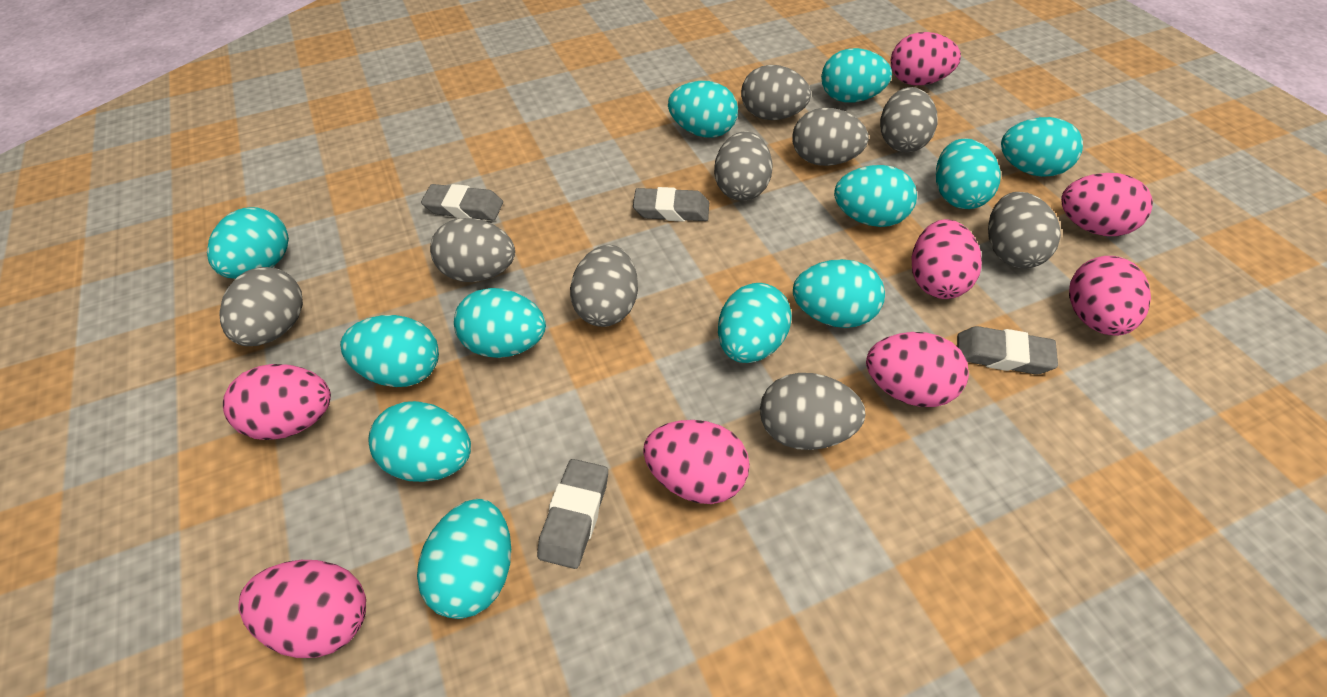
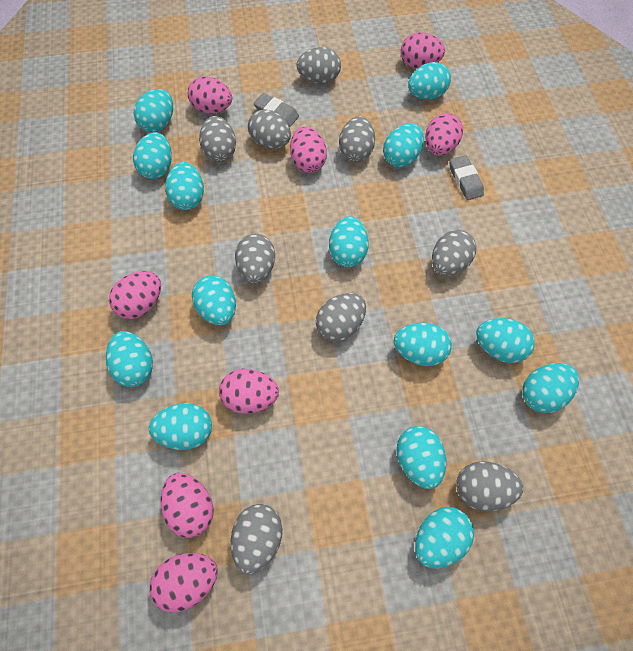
grey eraser: 4 -> 2
turquoise egg: 12 -> 14

